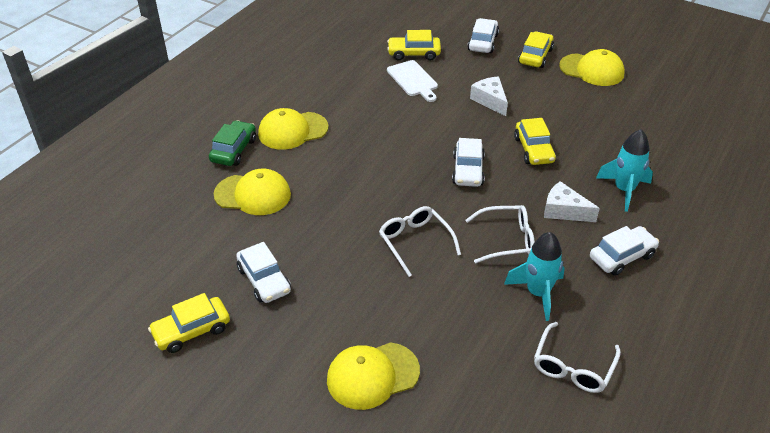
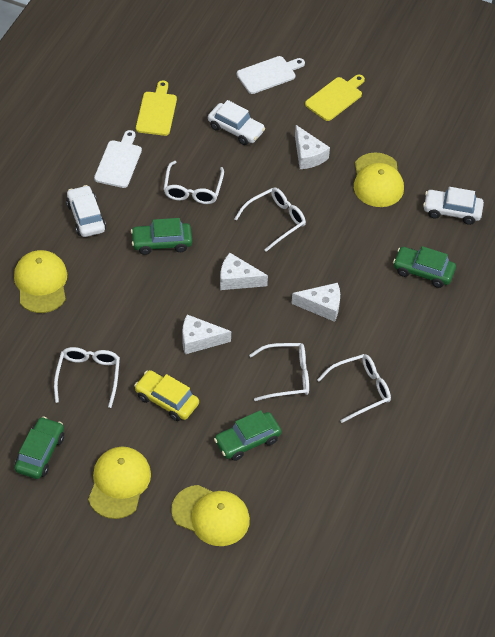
green car: 1 -> 4
turquoise rocket: 2 -> 0
white car: 4 -> 3
white cheese: 2 -> 4
white cutting board: 1 -> 2
white glasses: 3 -> 5
yellow car: 4 -> 1
yellow cutting board: 0 -> 2

